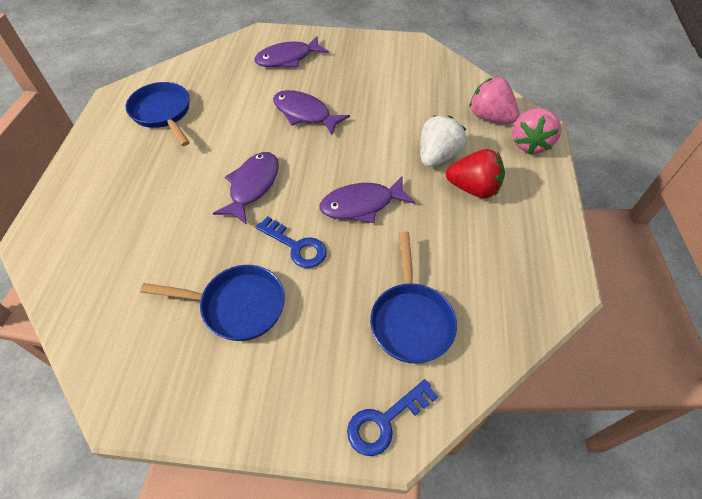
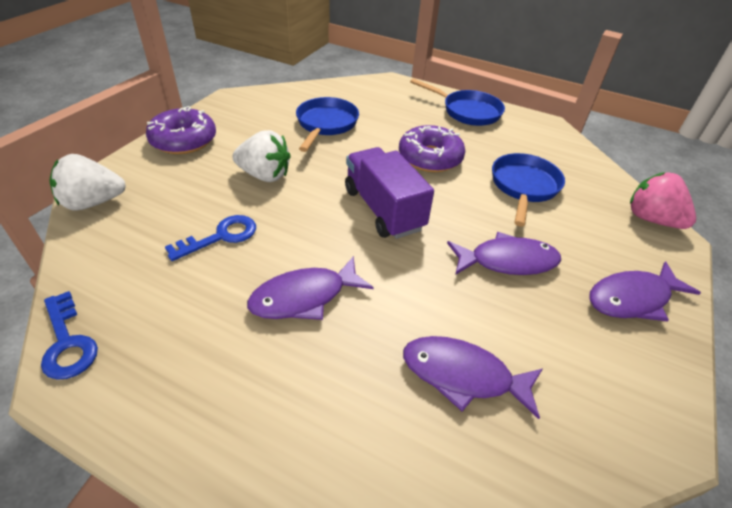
pink strawberry: 2 -> 1
purple donut: 0 -> 2
purple truck: 0 -> 1
red strawberry: 1 -> 0
white strawberry: 1 -> 2

